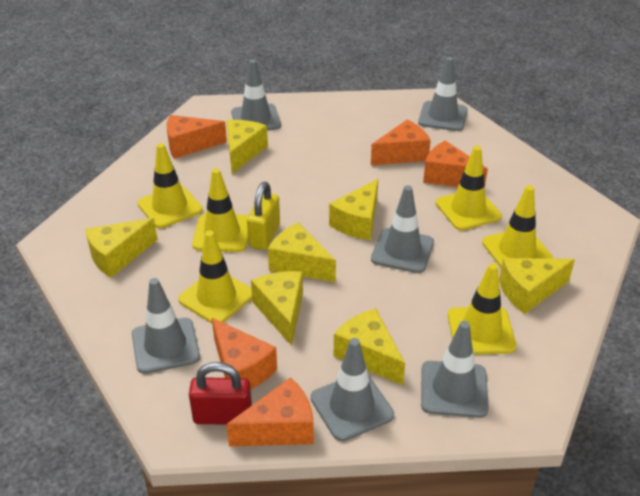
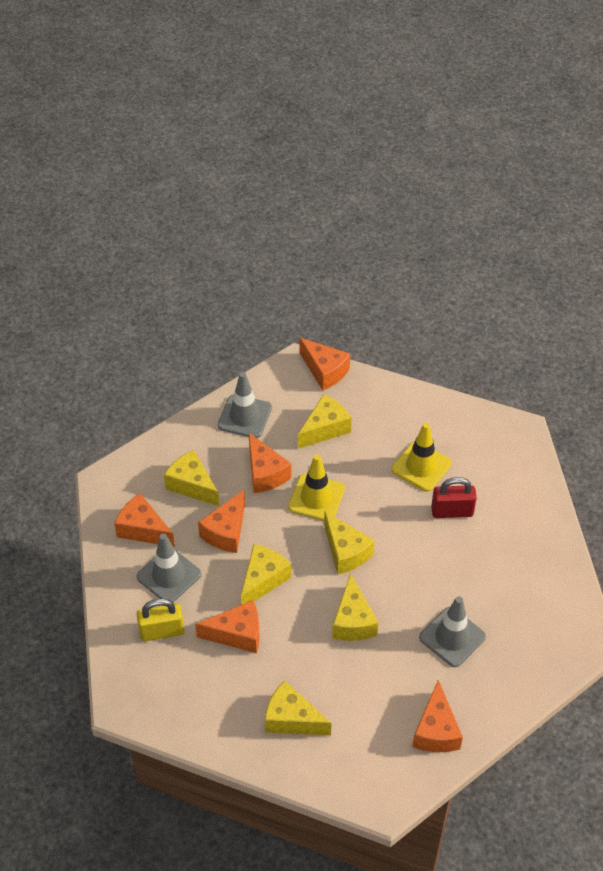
grey traffic cone: 6 -> 3
orange cheese: 5 -> 6
yellow cheese: 7 -> 6
yellow traffic cone: 6 -> 2

